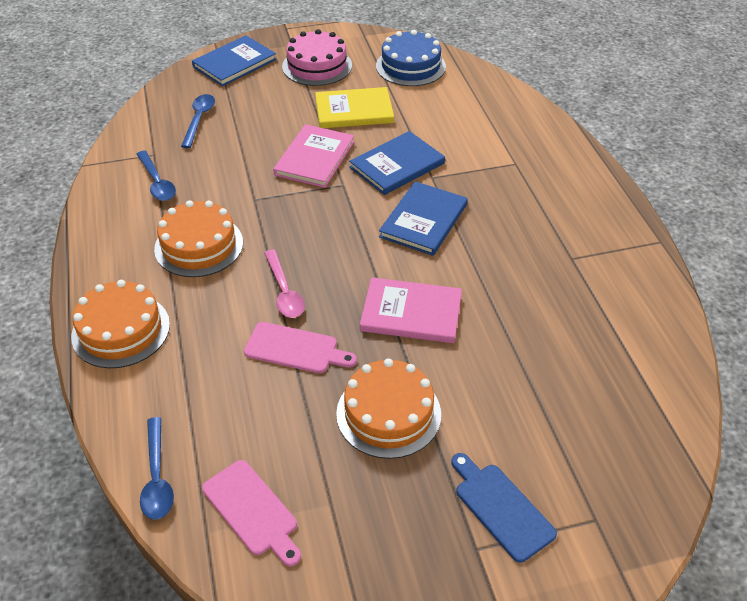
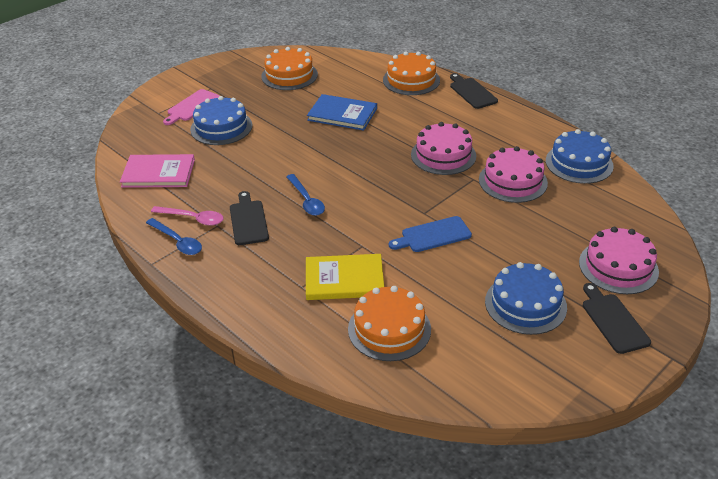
black cutting board: 0 -> 3
blue book: 3 -> 1
blue cake: 1 -> 3
blue spoon: 3 -> 2
pink book: 2 -> 1
pink cake: 1 -> 3
pink cutting board: 2 -> 1

